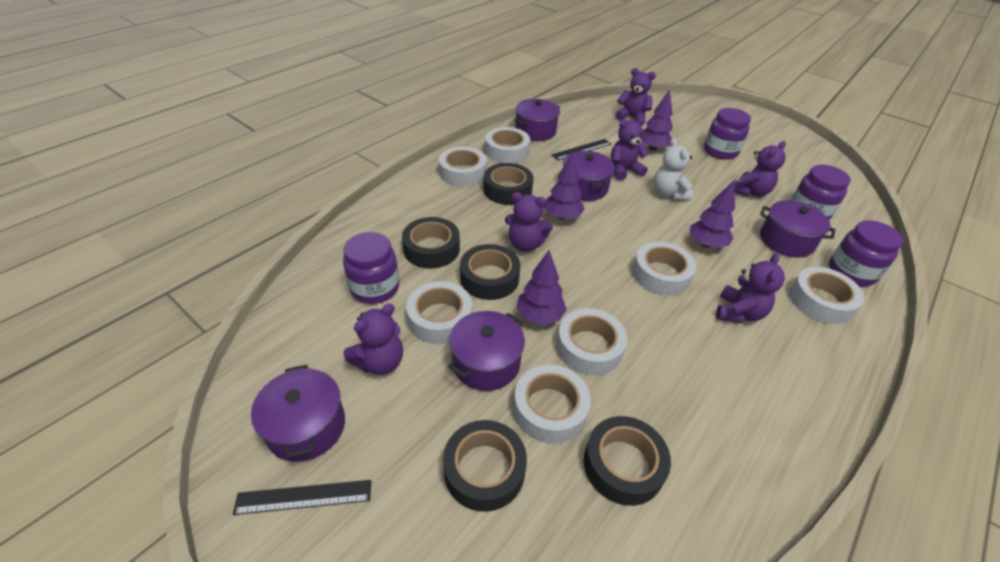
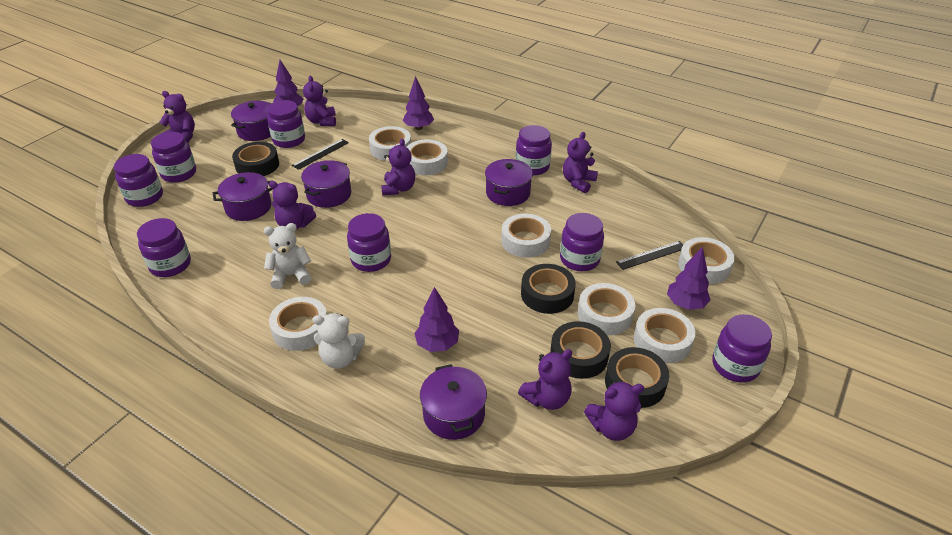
black tape: 5 -> 4
purple jar: 4 -> 8
purple teddy bear: 6 -> 7
white teddy bear: 1 -> 2

